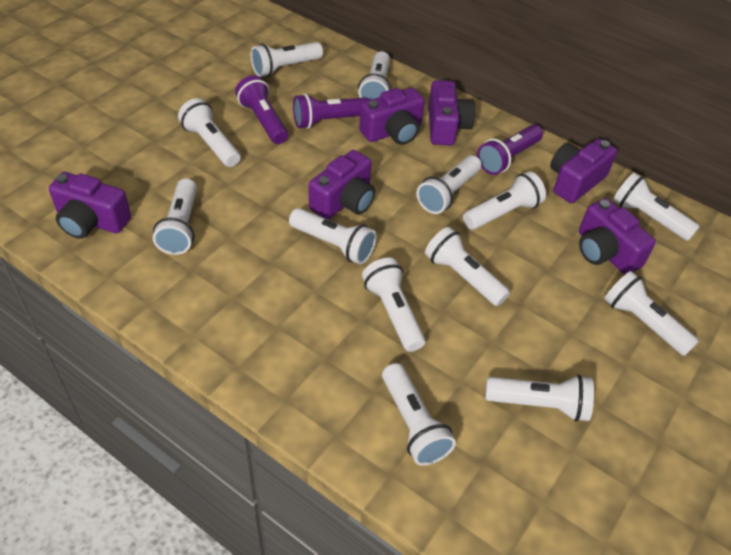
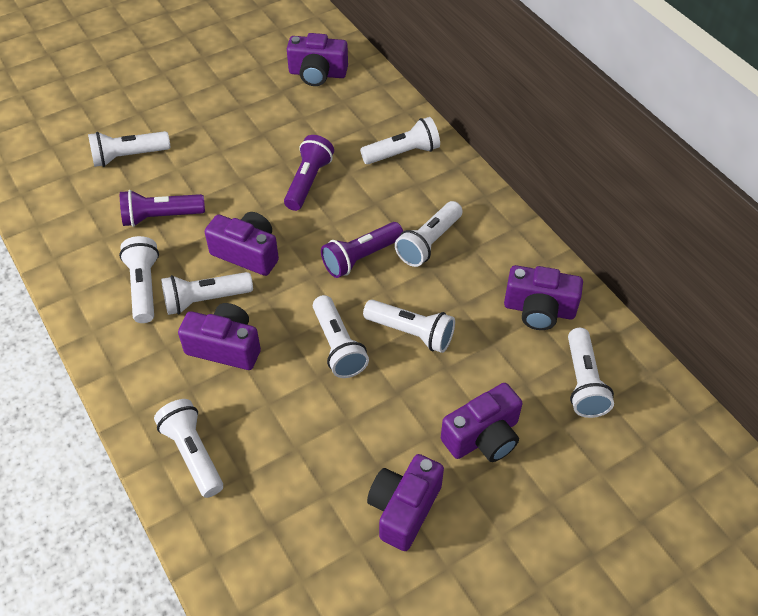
white flashlight: 13 -> 9

